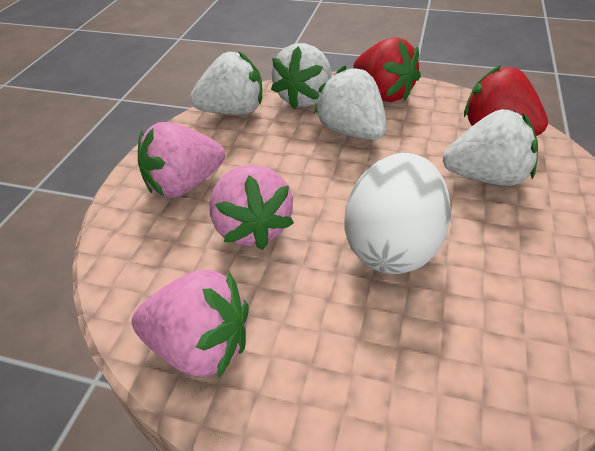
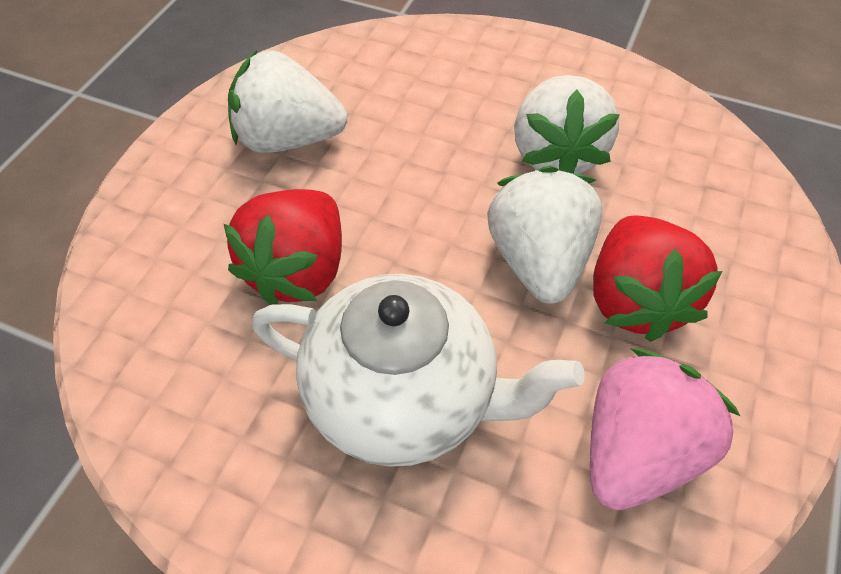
pink strawberry: 3 -> 1
white egg: 1 -> 0
white strawberry: 4 -> 3
white teapot: 0 -> 1

